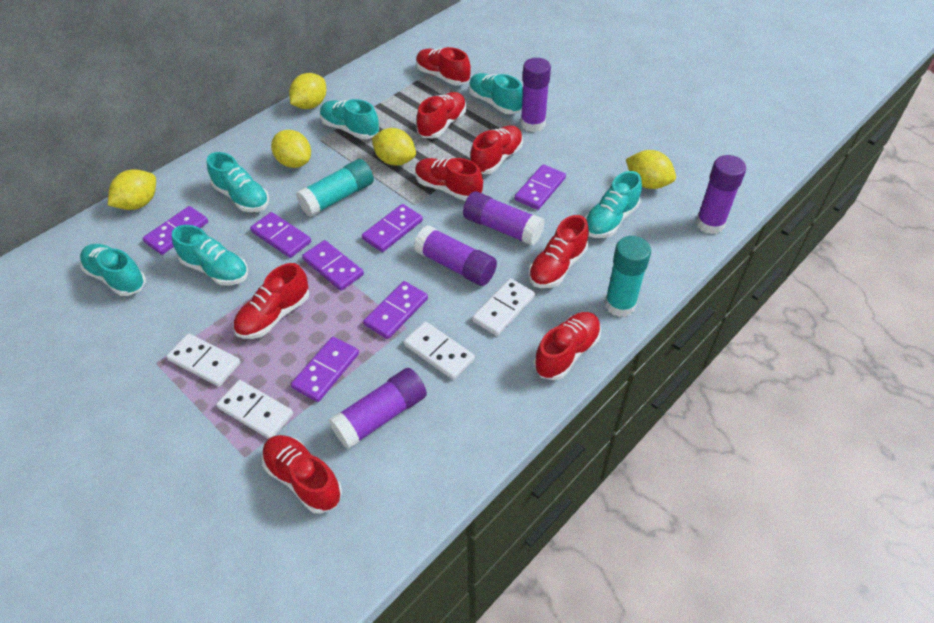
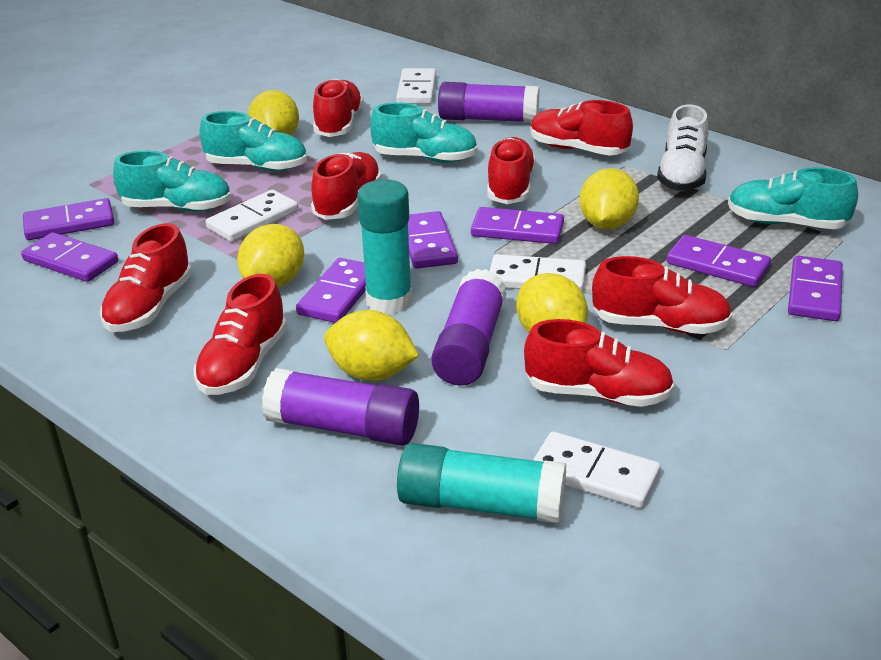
purple glue stick: 5 -> 3
turquoise shoe: 6 -> 4
white shoe: 0 -> 1

